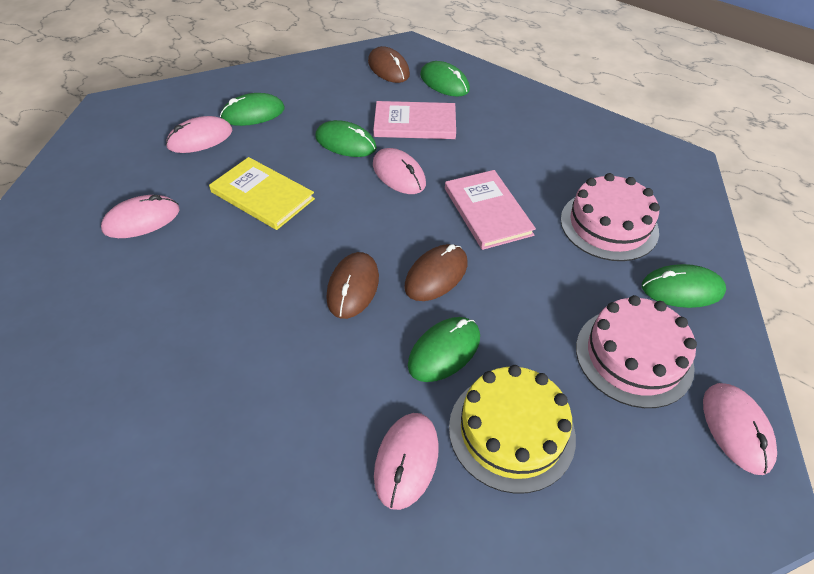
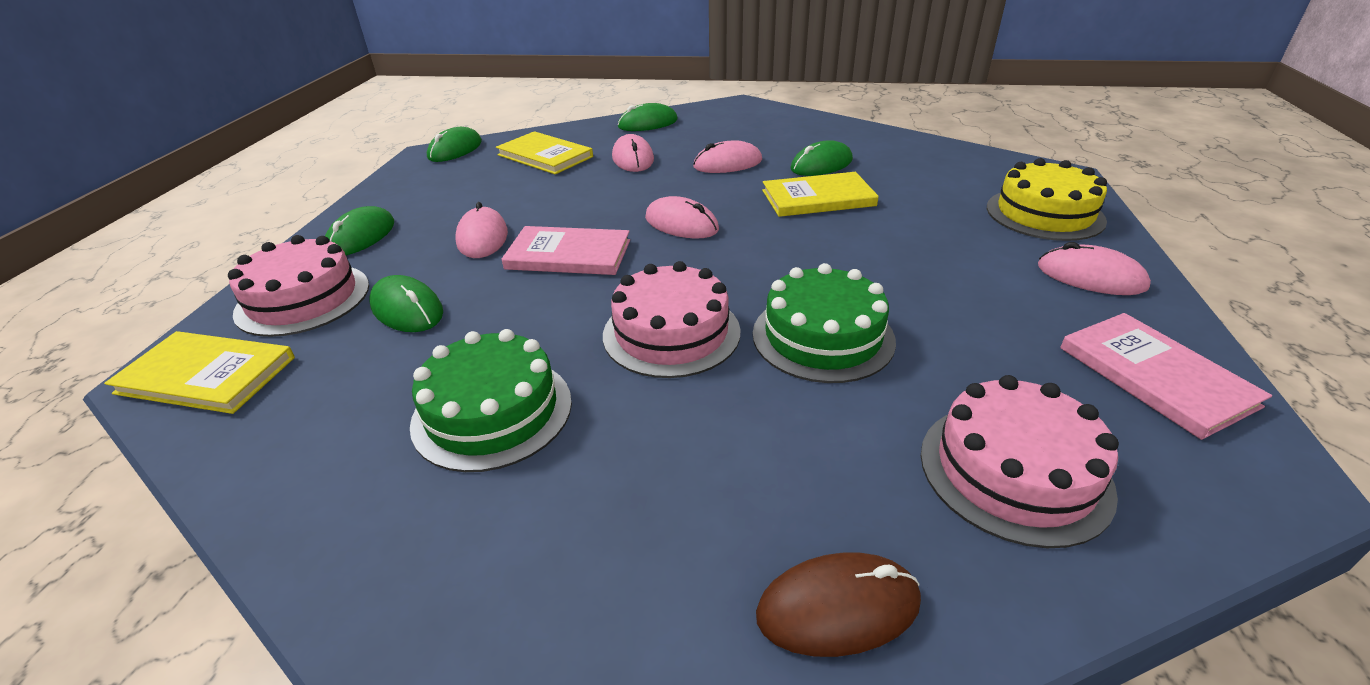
brown mouse: 3 -> 1
green cake: 0 -> 2
pink cake: 2 -> 3
yellow book: 1 -> 3

